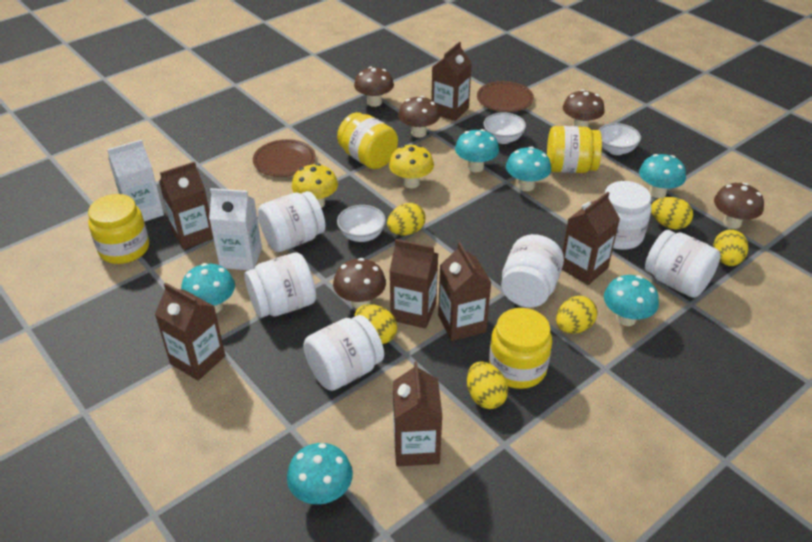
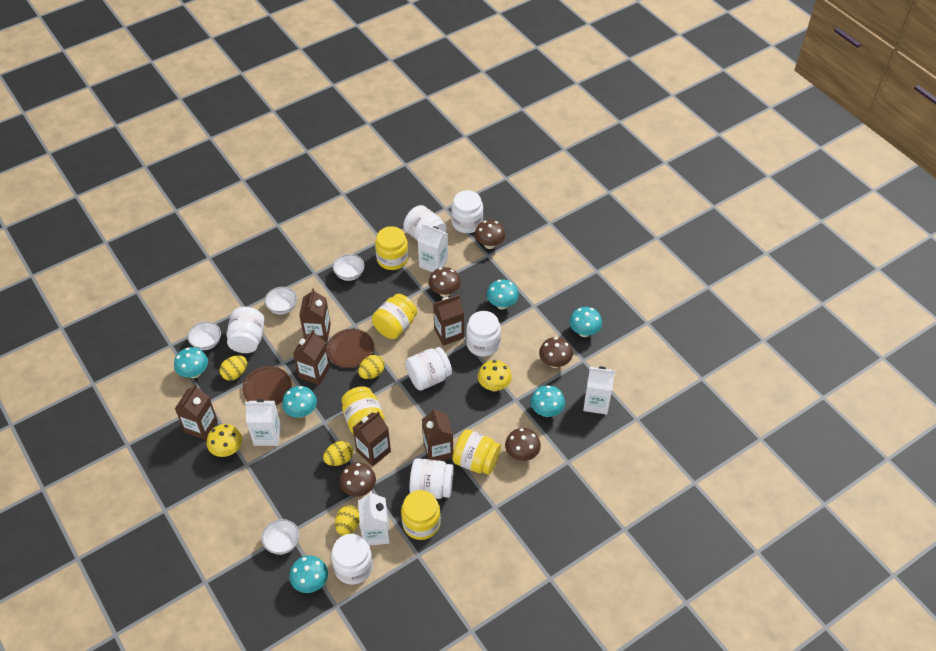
brown carton: 7 -> 6
white bowl: 3 -> 4
white carton: 2 -> 4
white jar: 6 -> 7
yellow egg: 6 -> 4
yellow jar: 4 -> 5

